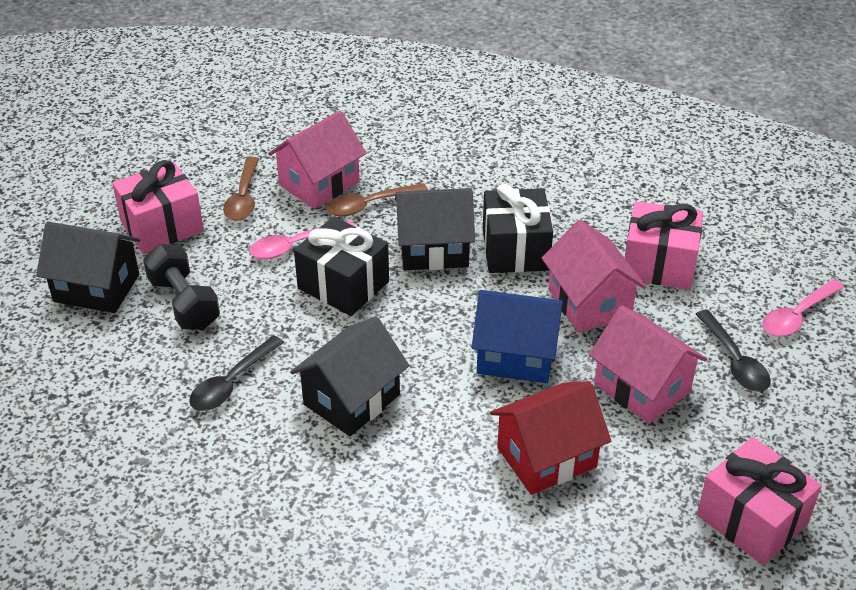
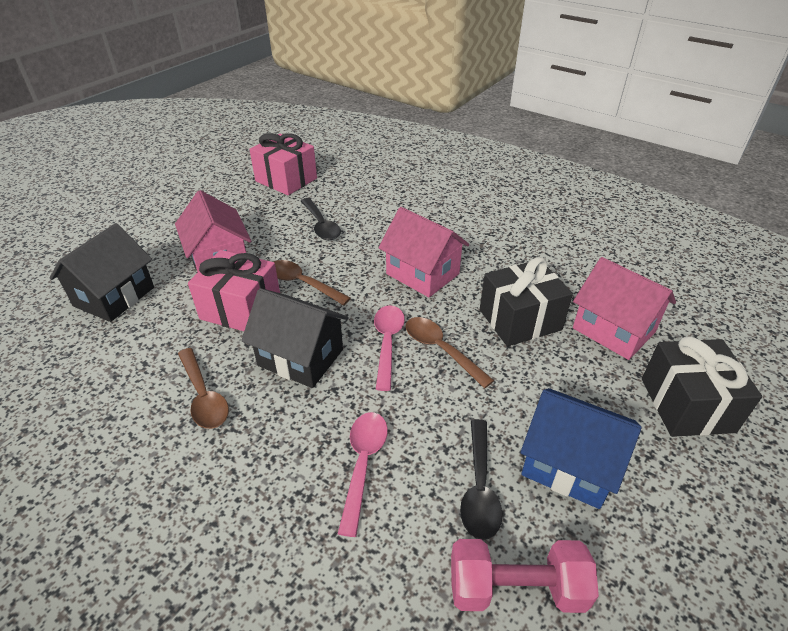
black dumbbell: 1 -> 0
black house: 3 -> 2
brown spoon: 2 -> 3
pink dumbbell: 0 -> 1
pink gift: 3 -> 2
red house: 1 -> 0

